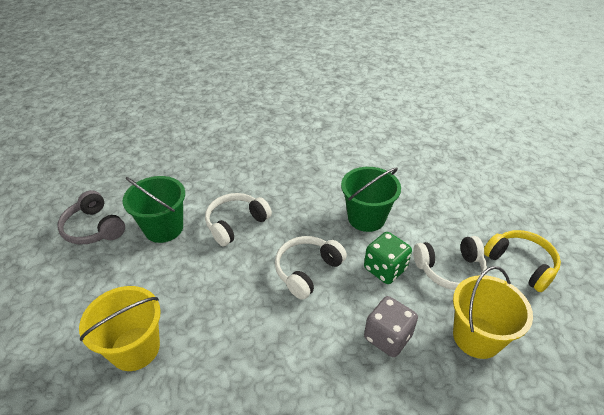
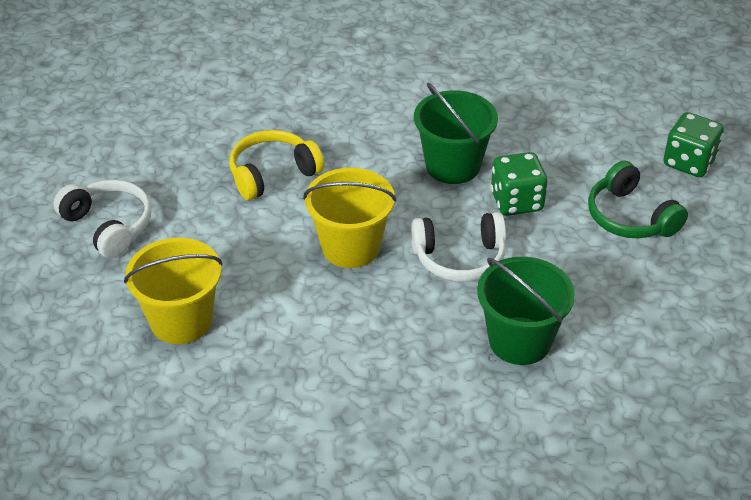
green dice: 1 -> 2
green headphones: 0 -> 1
grey dice: 1 -> 0
grey headphones: 1 -> 0
white headphones: 3 -> 2

